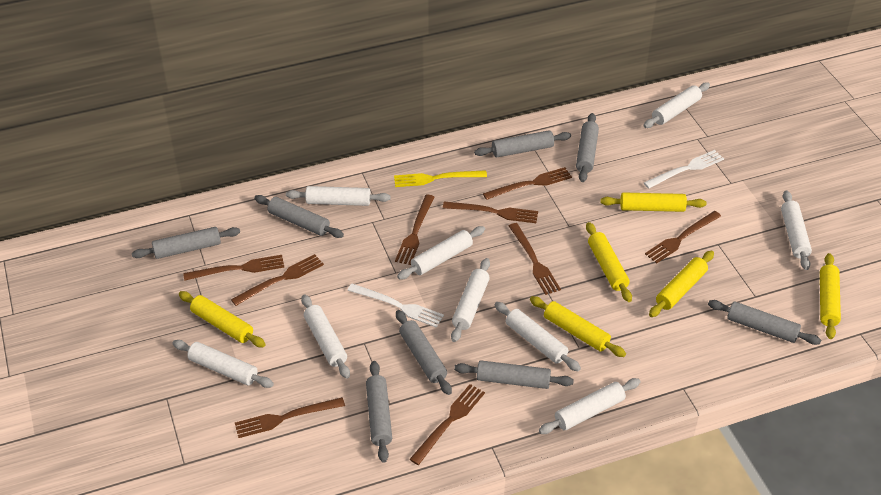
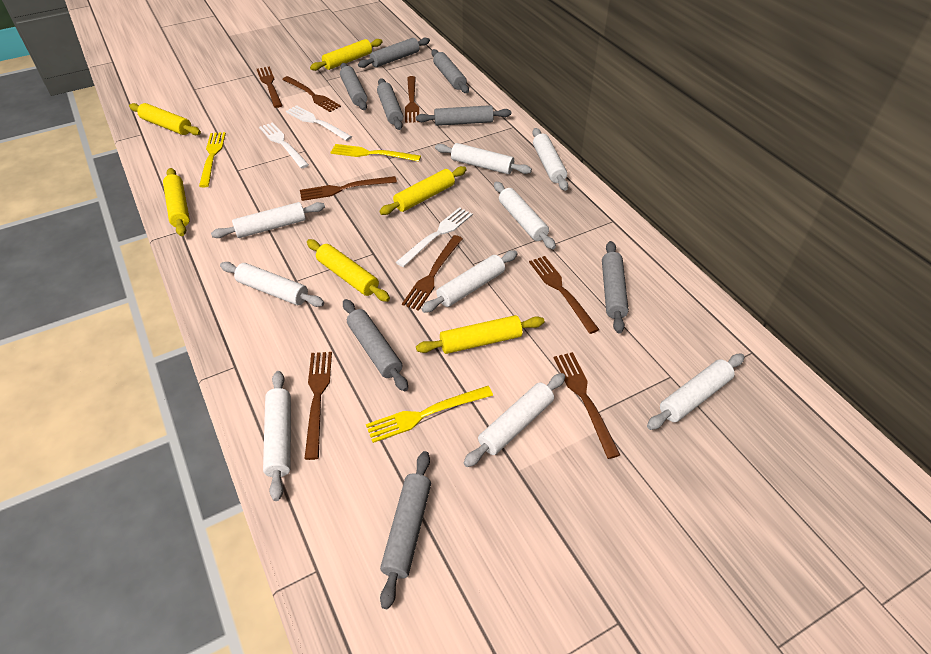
brown fork: 9 -> 8
white fork: 2 -> 3
yellow fork: 1 -> 3

